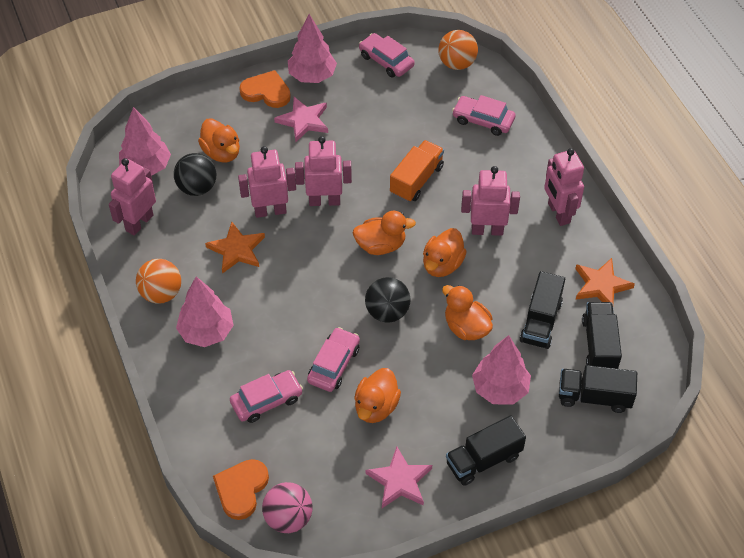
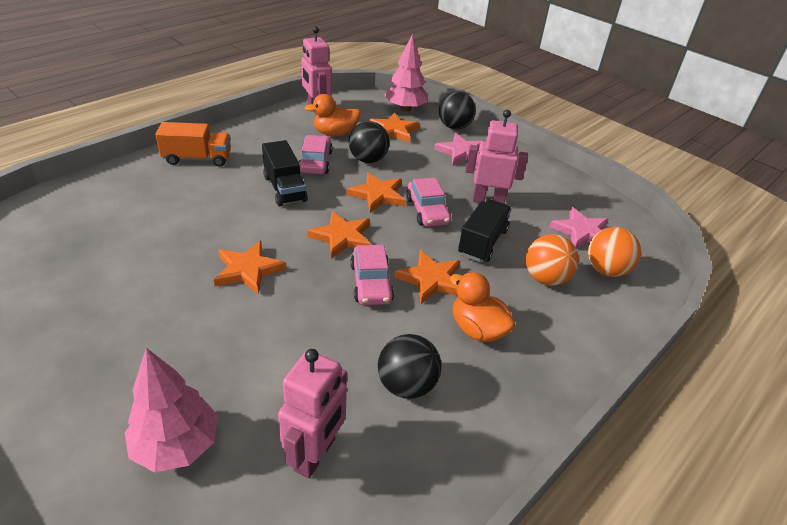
black ball: 2 -> 3
black truck: 4 -> 2
orange duck: 5 -> 2
orange heart: 2 -> 0
orange star: 2 -> 5
pink ball: 1 -> 0
pink car: 4 -> 3
pink robot: 5 -> 3
pink tree: 4 -> 2

